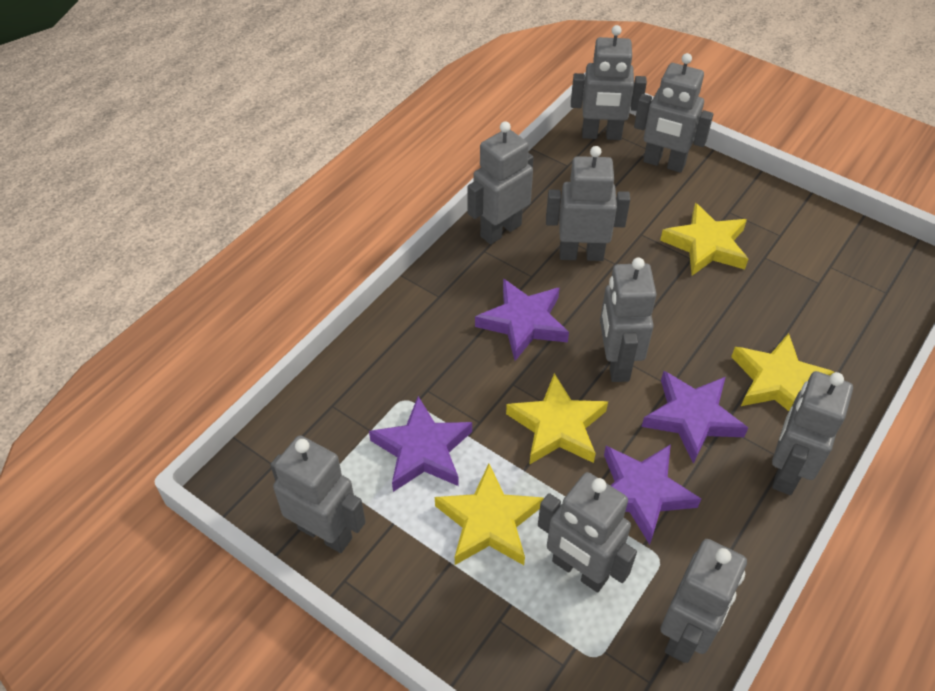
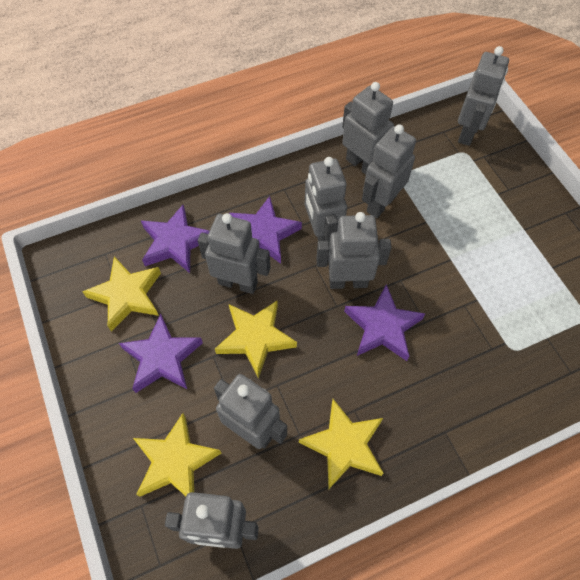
grey robot: 9 -> 8

